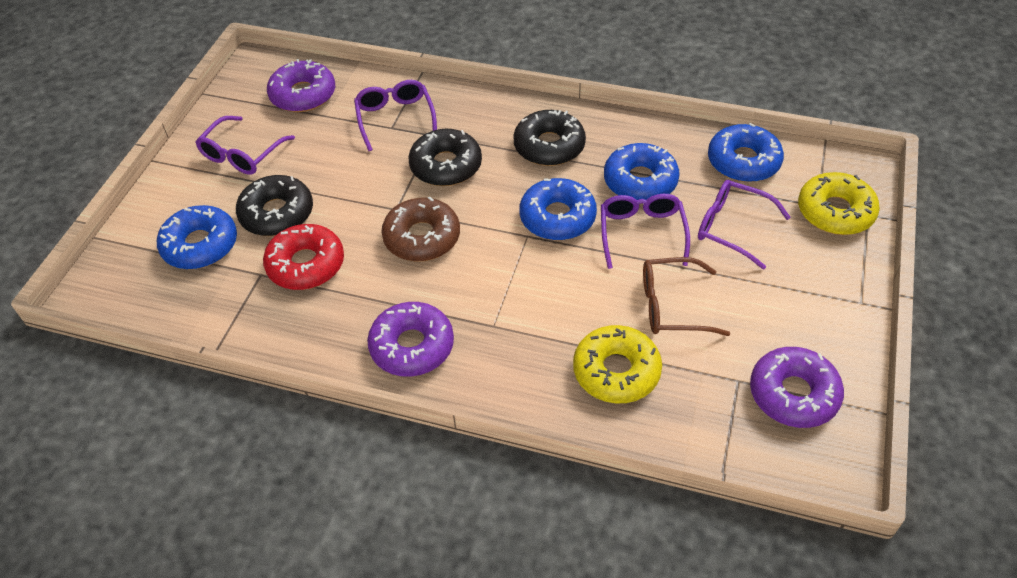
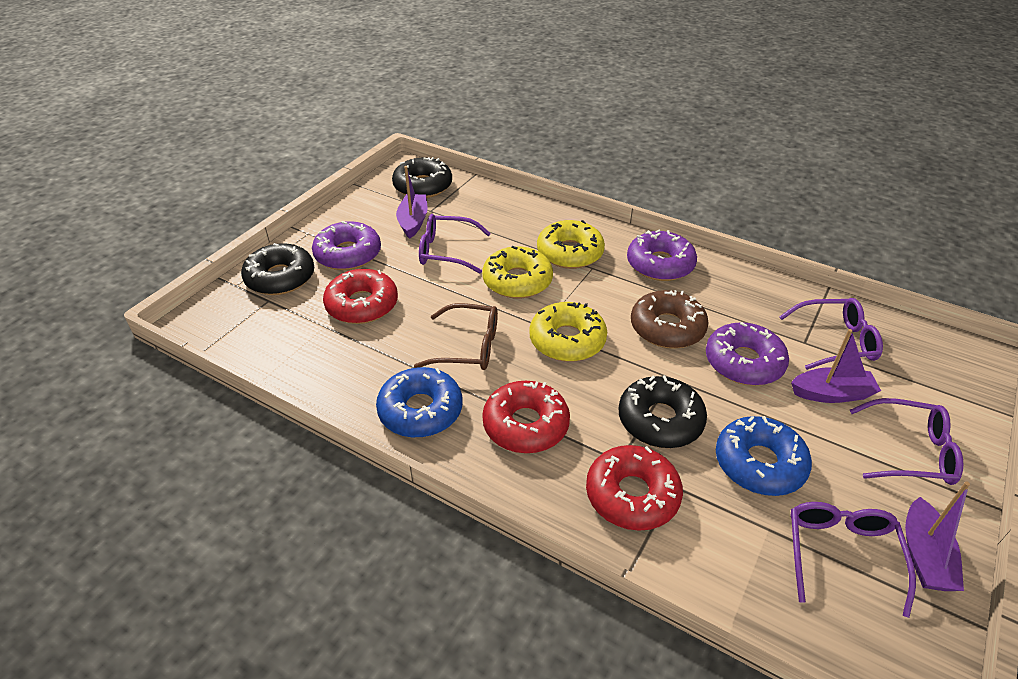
blue donut: 4 -> 2
purple boat: 0 -> 3
red donut: 1 -> 3
yellow donut: 2 -> 3

